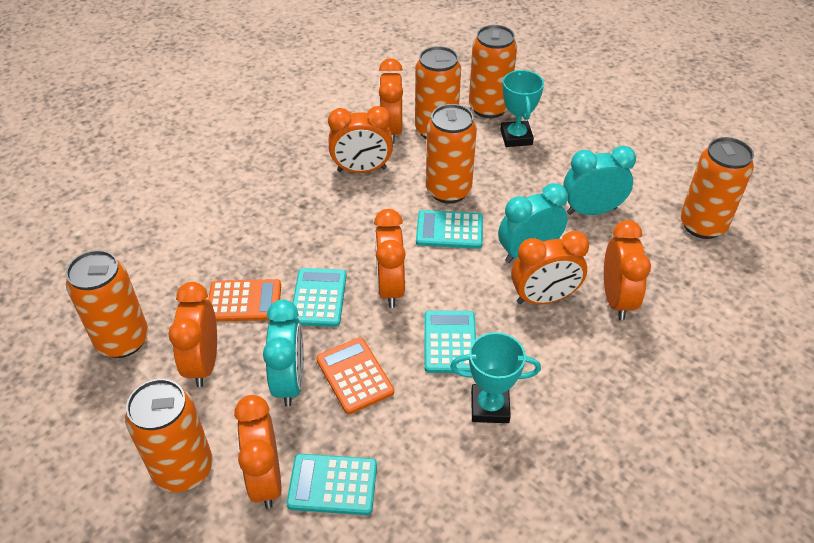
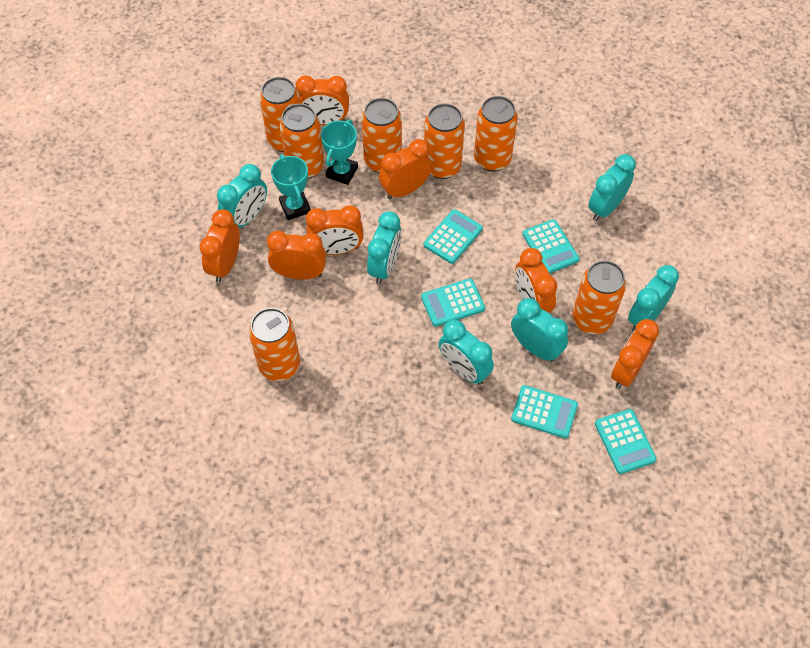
orange calculator: 2 -> 0
orange can: 6 -> 7
turquoise calculator: 4 -> 5
turquoise clock: 3 -> 6

